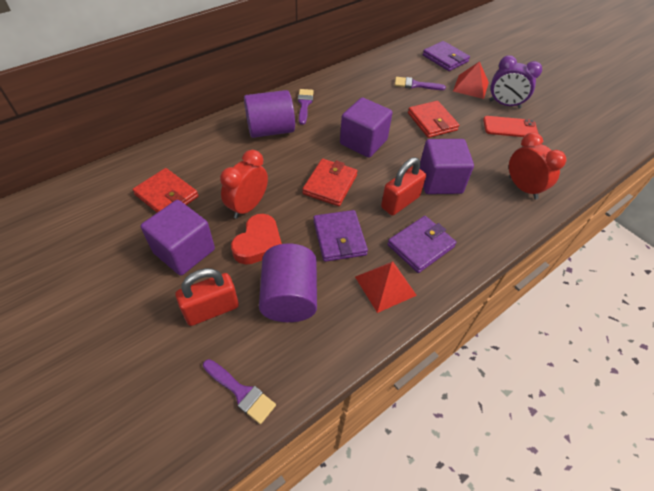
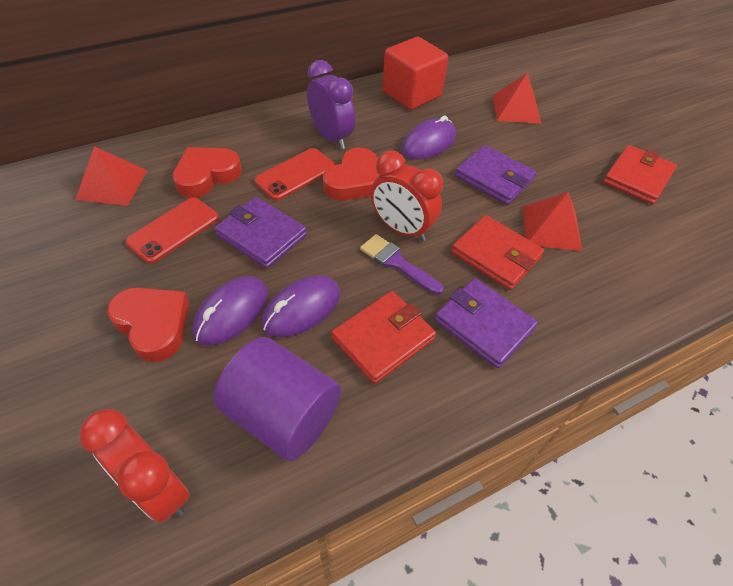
purple brush: 3 -> 1
purple cube: 3 -> 0
purple cylinder: 2 -> 1
purple mouse: 0 -> 3
red cube: 0 -> 1
red heart: 1 -> 3
red padlock: 2 -> 0
red phone: 1 -> 2
red pyramid: 2 -> 3

